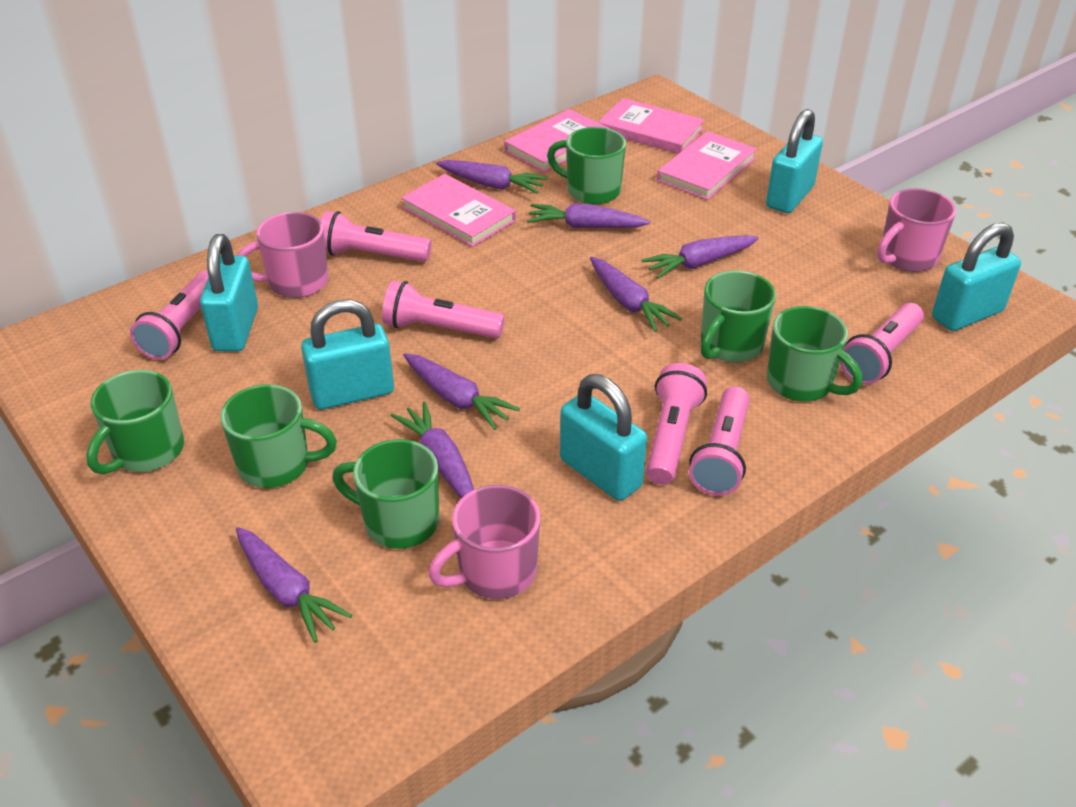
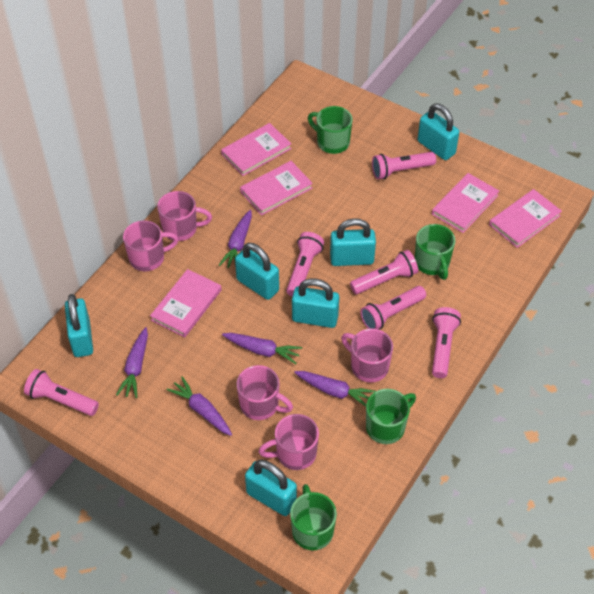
green mug: 6 -> 4
pink book: 4 -> 5
pink mug: 3 -> 5
purple carrot: 7 -> 5
turquoise padlock: 5 -> 6

